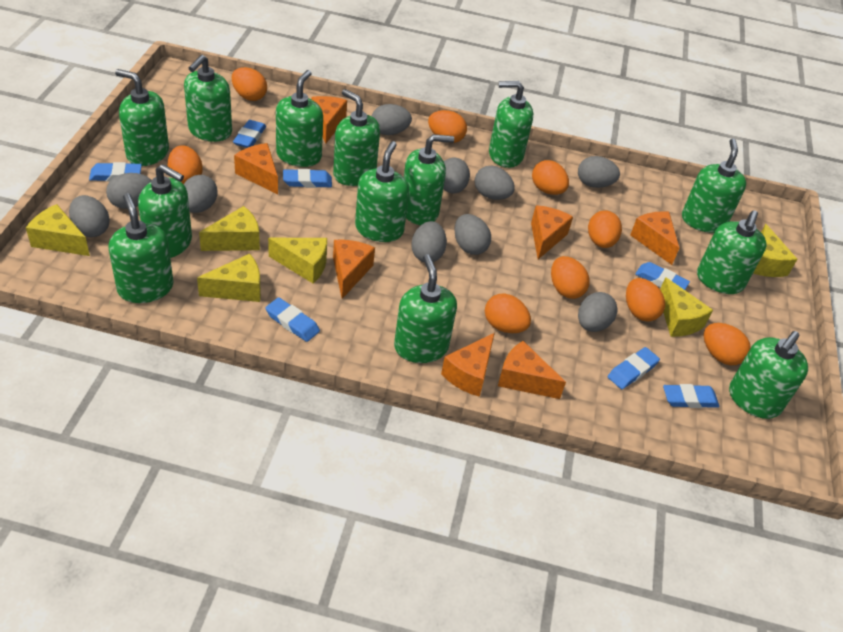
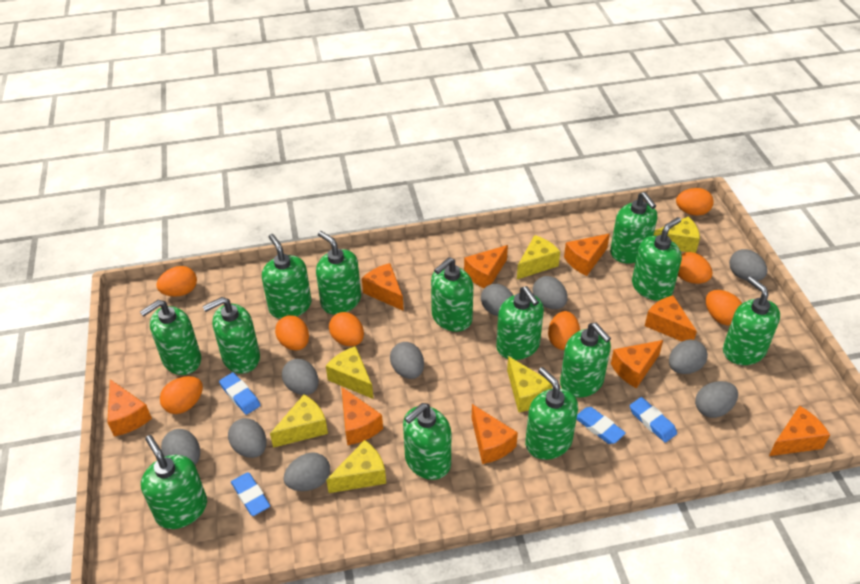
blue eraser: 7 -> 4
orange cheese: 7 -> 9
orange egg: 9 -> 8

